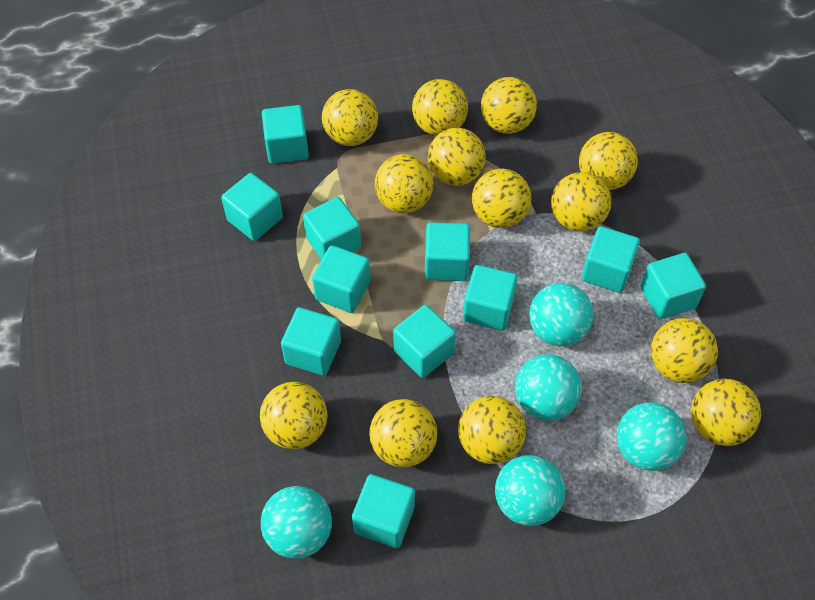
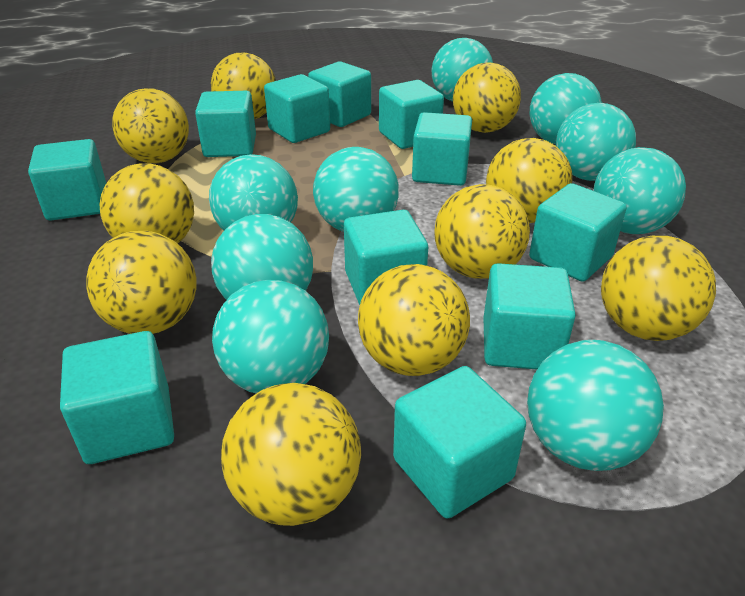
turquoise ball: 5 -> 9
yellow ball: 13 -> 10

